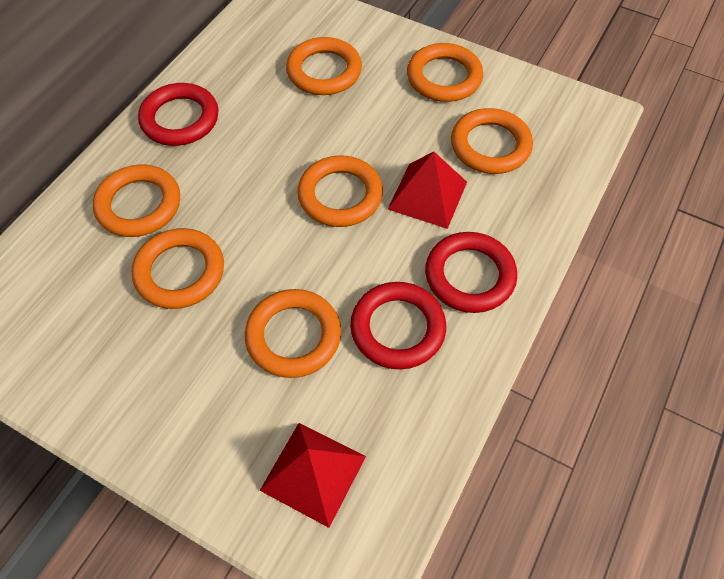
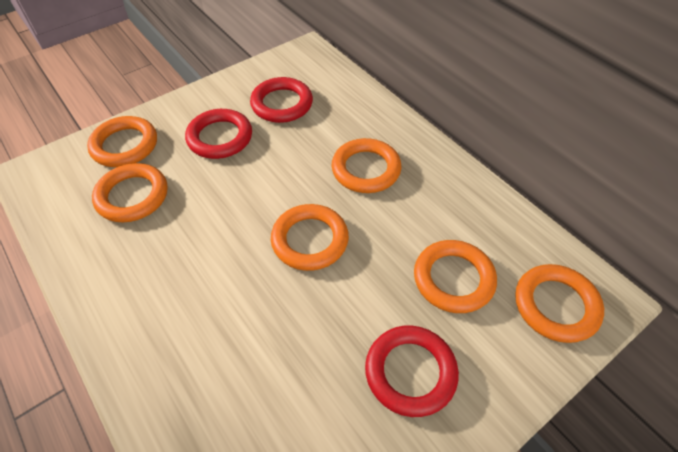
orange ring: 7 -> 6
red pyramid: 2 -> 0

